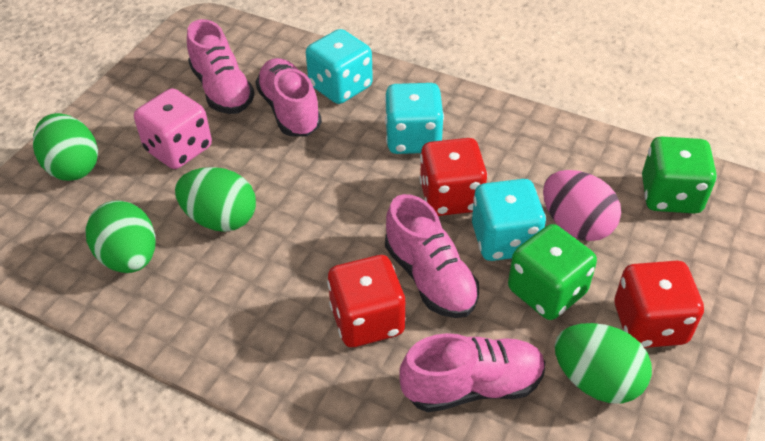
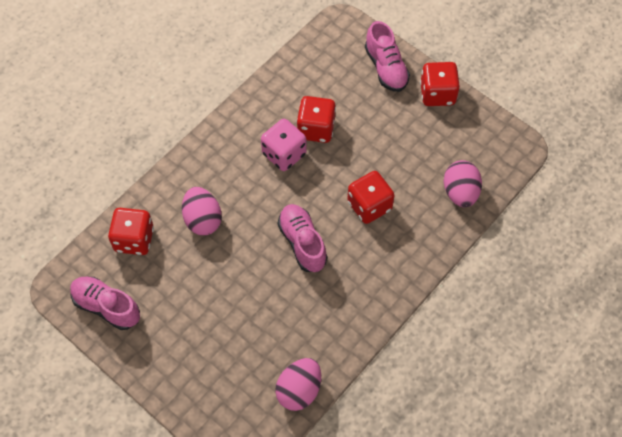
green dice: 2 -> 0
green egg: 4 -> 0
pink egg: 1 -> 3
pink shoe: 4 -> 3
red dice: 3 -> 4
turquoise dice: 3 -> 0

